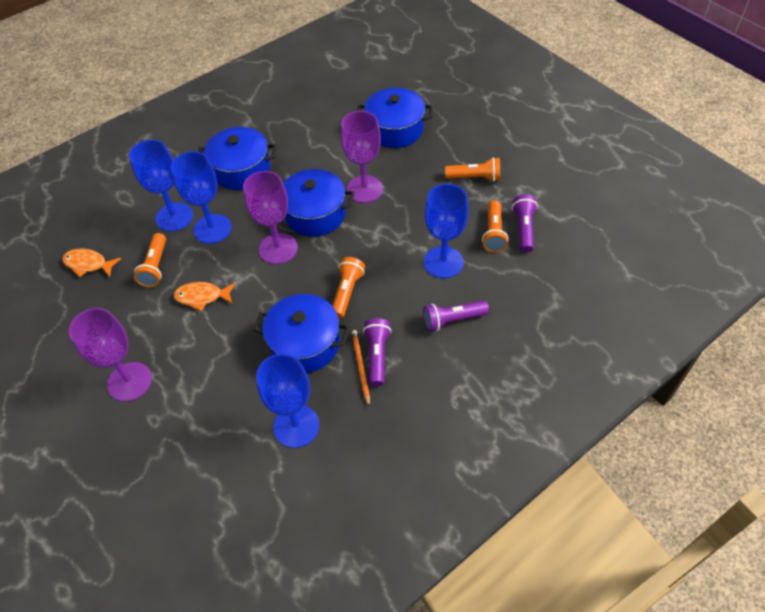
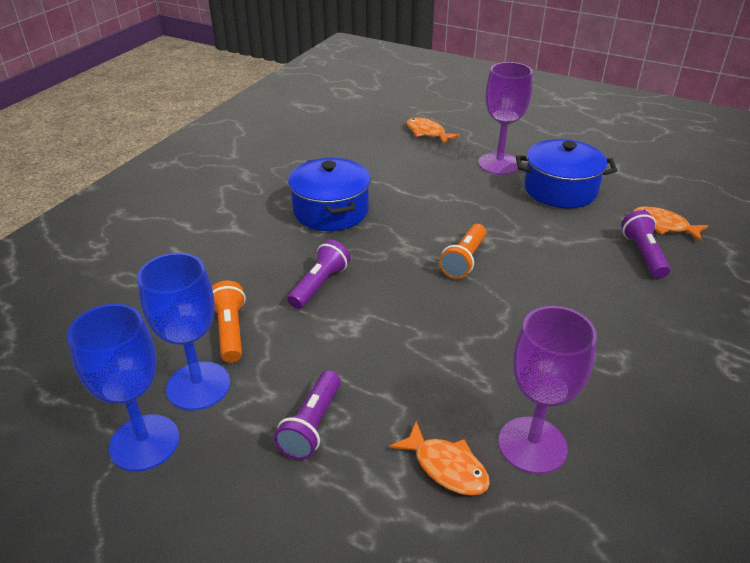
blue goblet: 4 -> 2
blue pot: 4 -> 2
orange fish: 2 -> 3
orange flashlight: 4 -> 2
orange pencil: 1 -> 0
purple goblet: 3 -> 2

